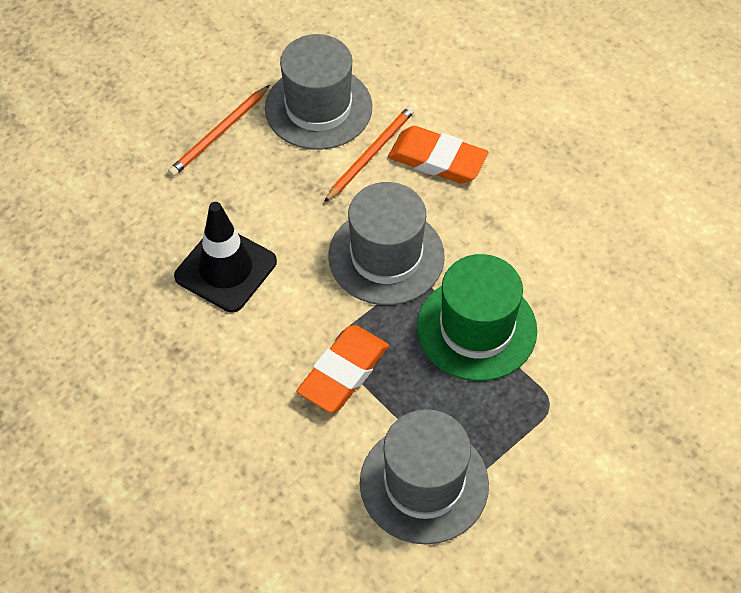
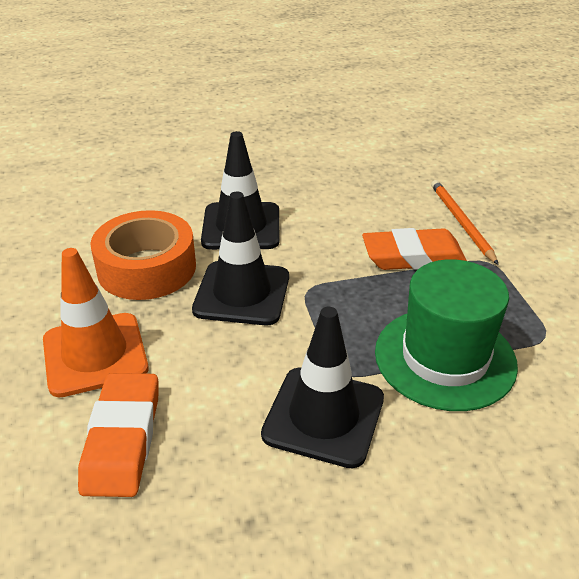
black traffic cone: 1 -> 3
grey hat: 3 -> 0
orange pencil: 2 -> 1
orange tape: 0 -> 1
orange traffic cone: 0 -> 1

